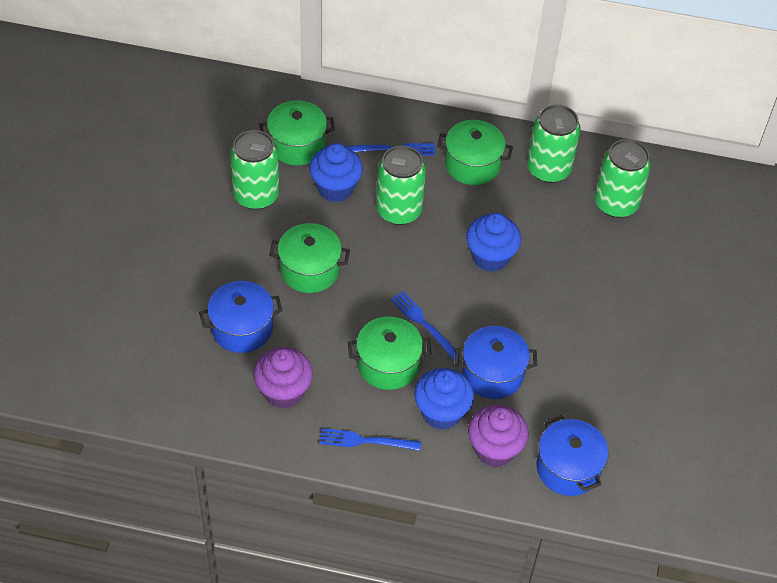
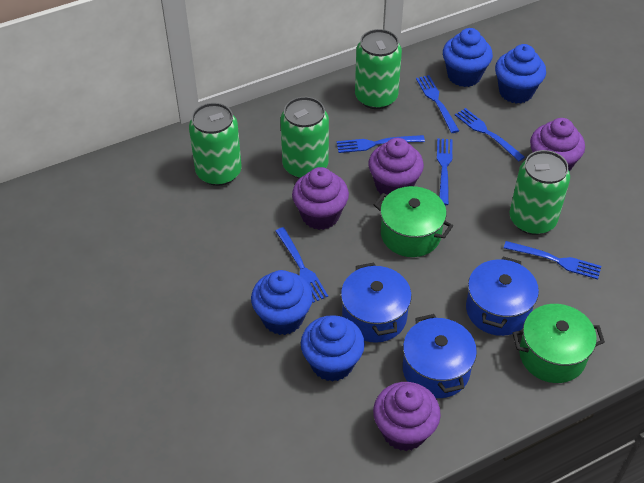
blue cupcake: 3 -> 4
blue fork: 3 -> 6
green pot: 4 -> 2
purple cupcake: 2 -> 4

